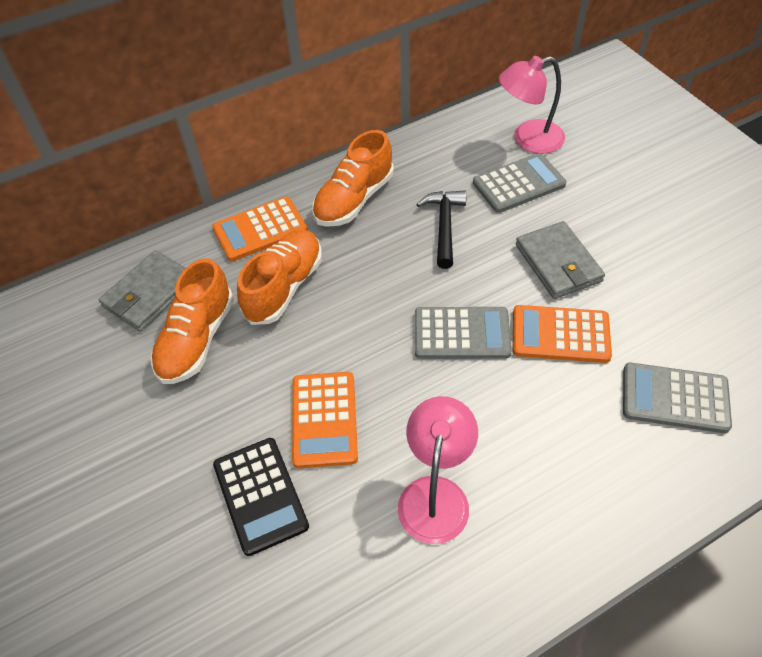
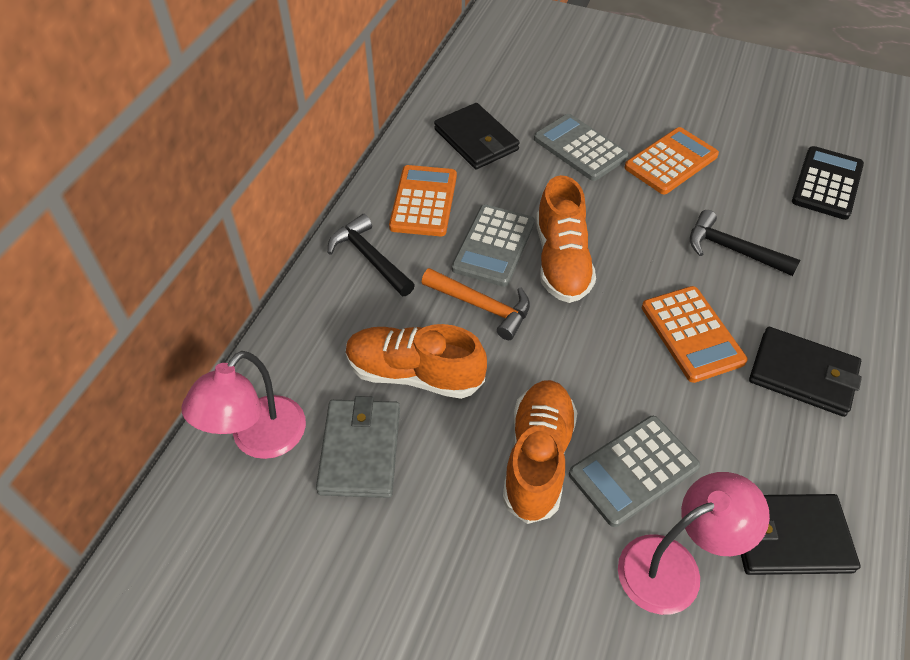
black hammer: 1 -> 2
black wallet: 0 -> 3
grey wallet: 2 -> 1
orange hammer: 0 -> 1

